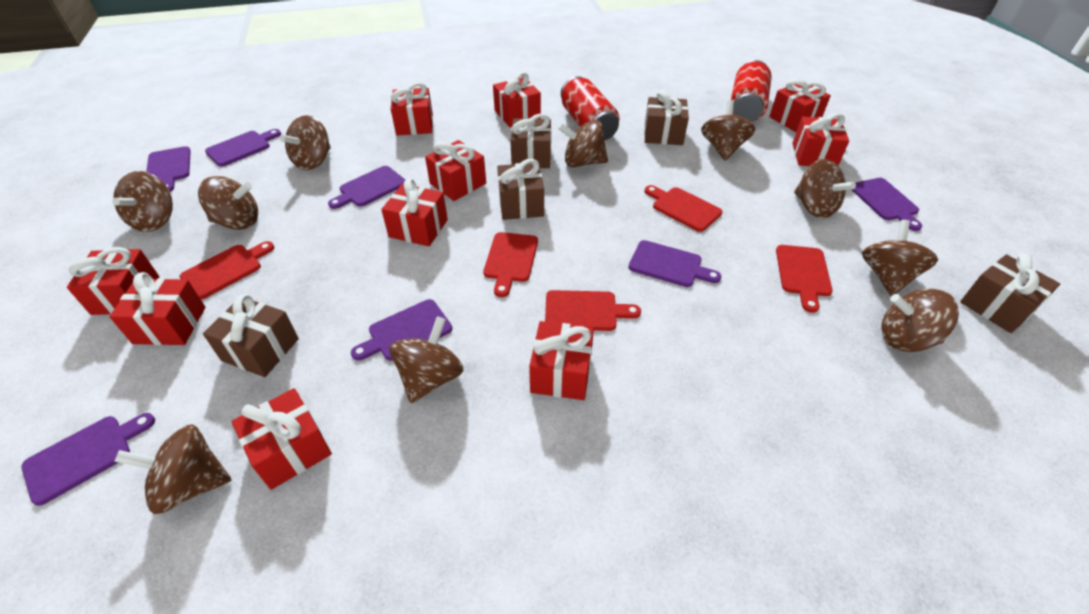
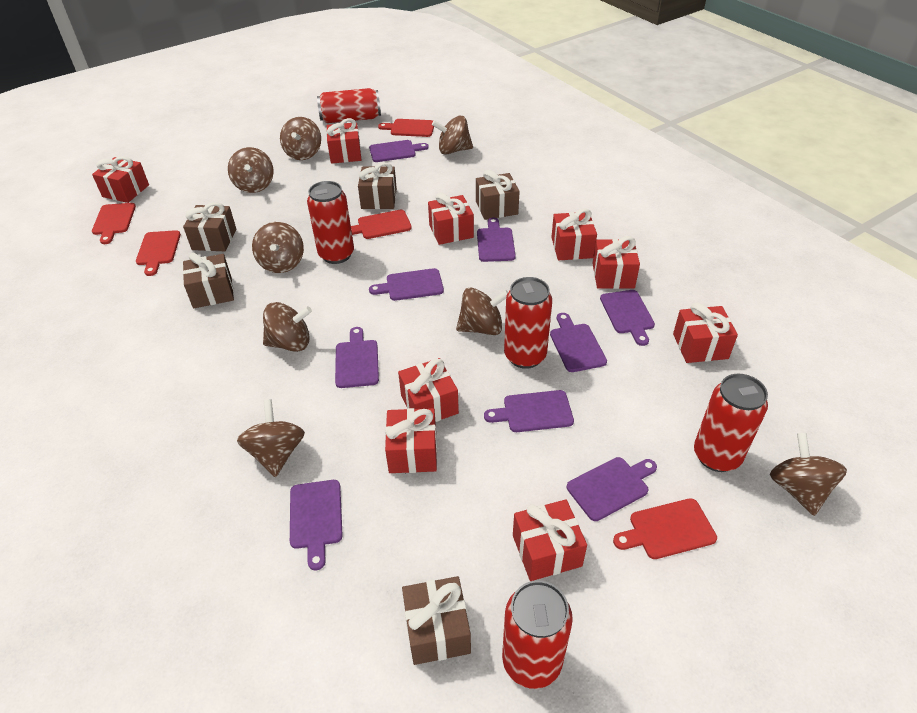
brown spinning top: 10 -> 8
purple cutting board: 7 -> 9
red can: 2 -> 5
red gift: 10 -> 9

